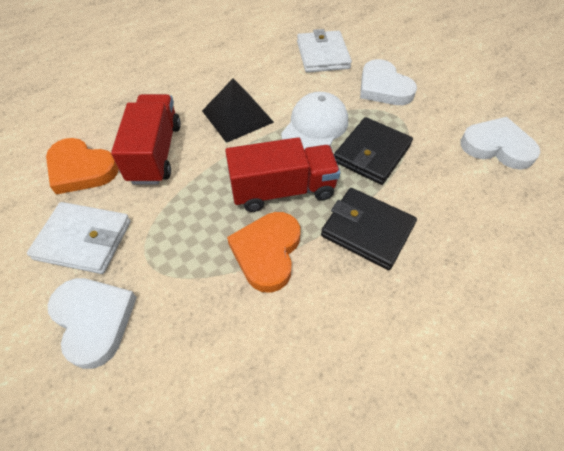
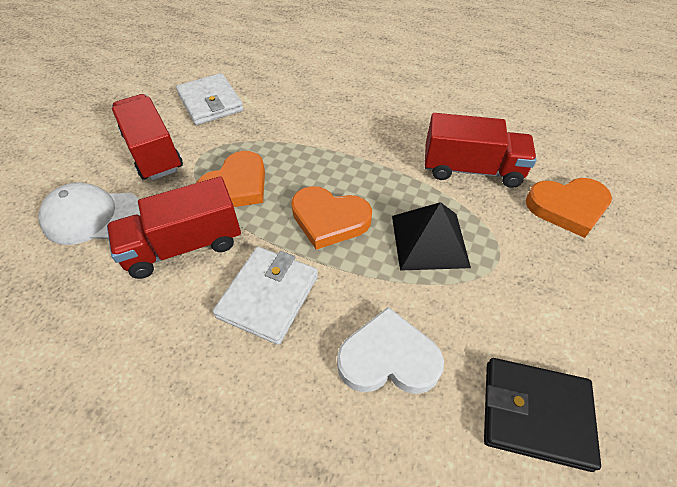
black wallet: 2 -> 1
orange heart: 2 -> 3
red truck: 2 -> 3
white heart: 3 -> 1

